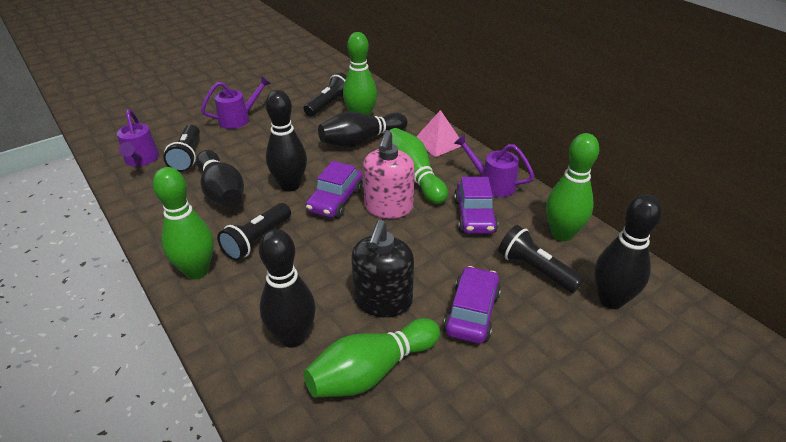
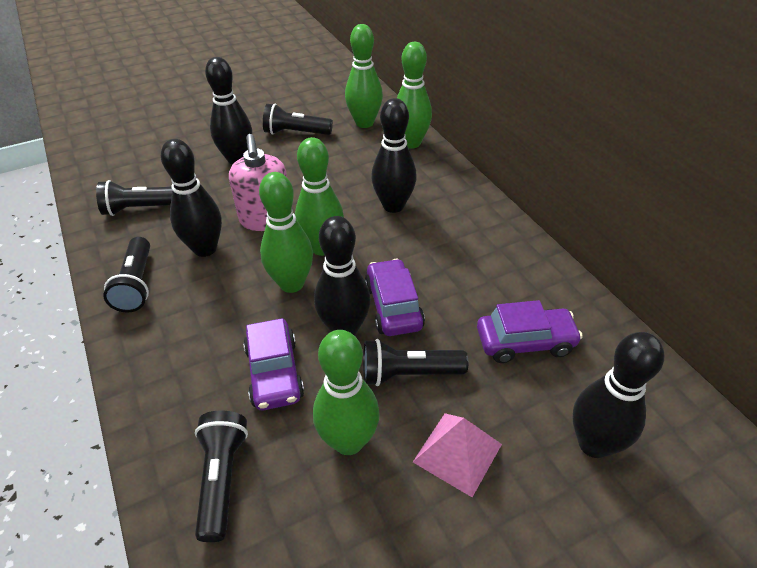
black flashlight: 4 -> 5
black soap dispenser: 1 -> 0
purple watering can: 3 -> 0

